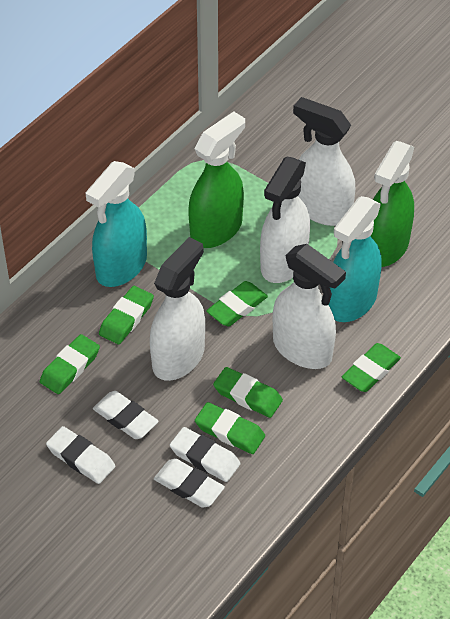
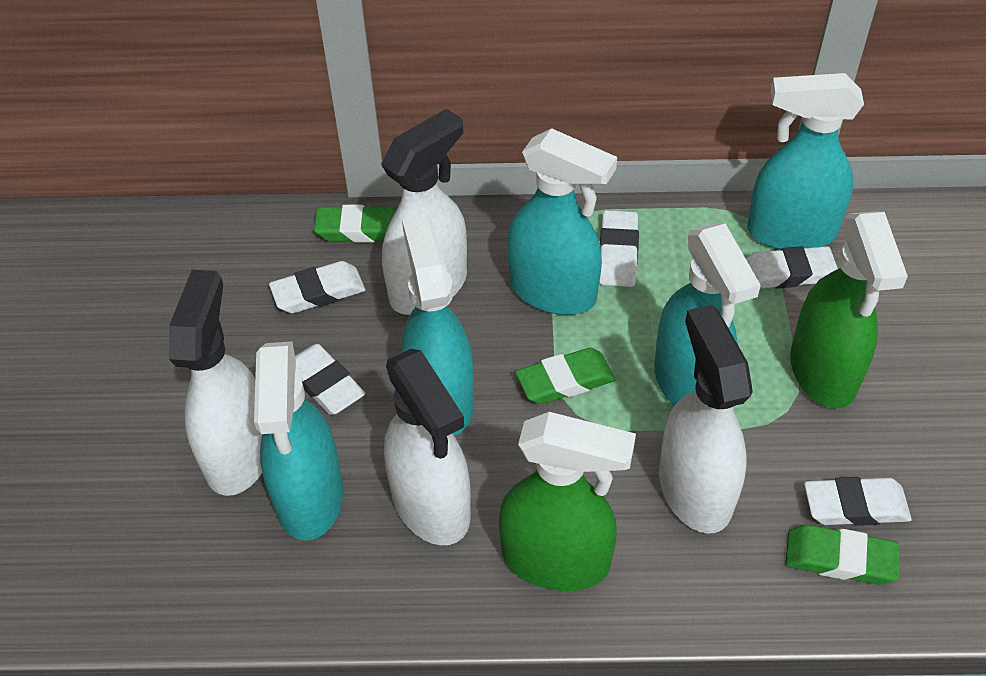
green eraser: 6 -> 3
turquoise spray bottle: 2 -> 5
white eraser: 4 -> 5

